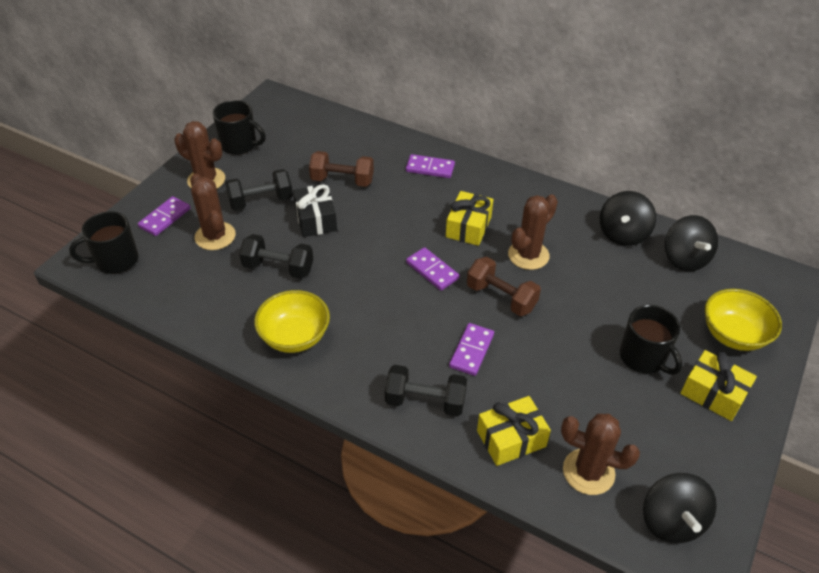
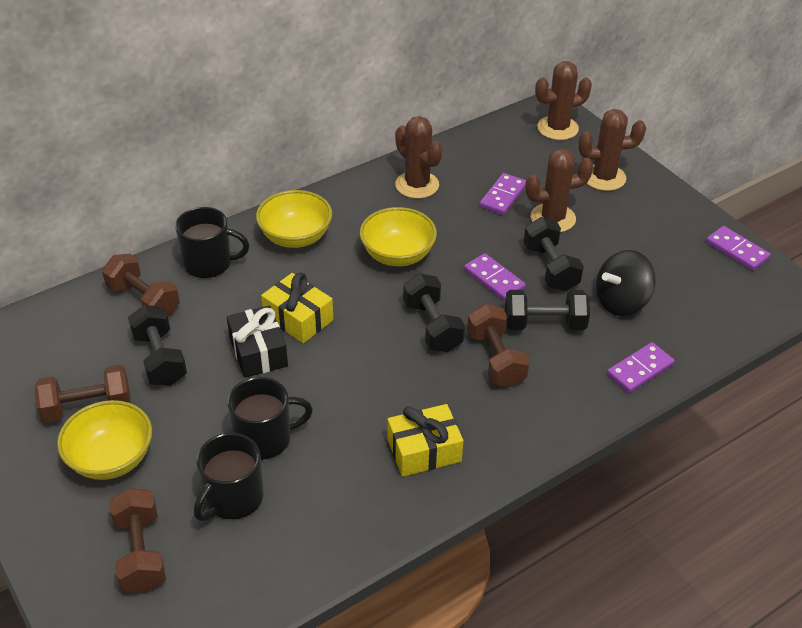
black dumbbell: 3 -> 4
black spinning top: 3 -> 1
brown dumbbell: 2 -> 4
yellow bowl: 2 -> 3
yellow gift: 3 -> 2

